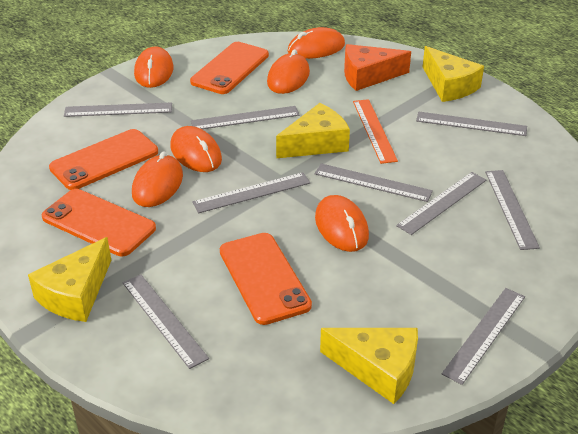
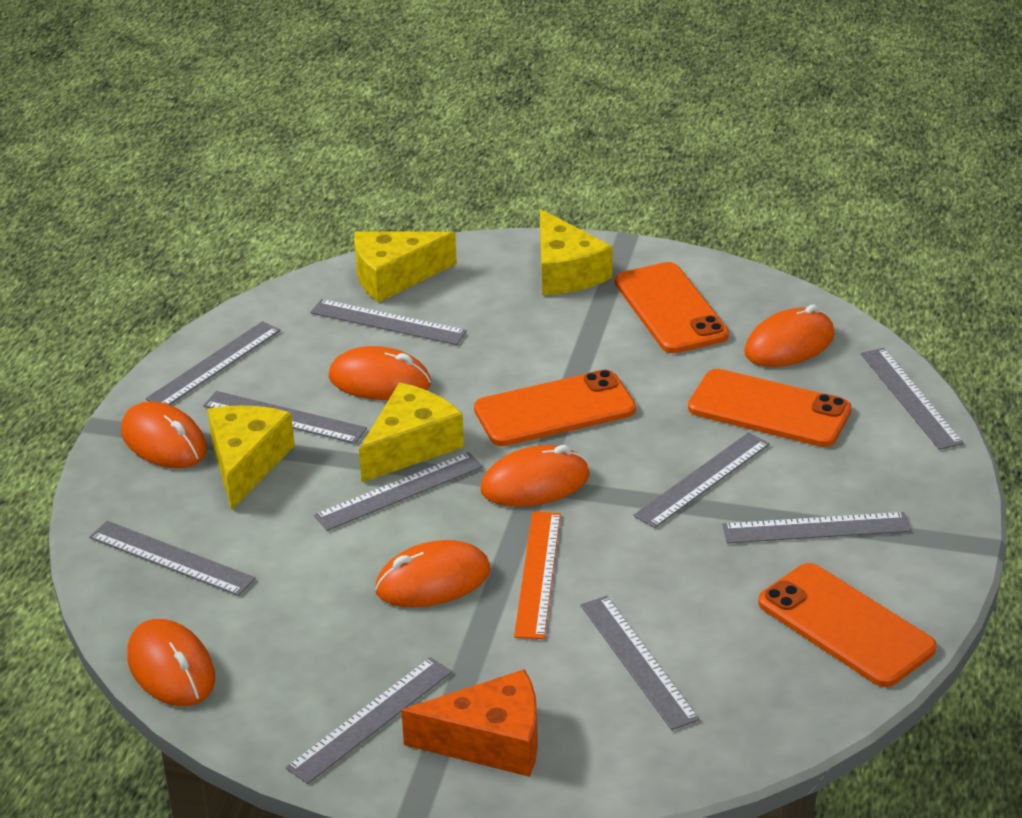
grey ruler: 9 -> 10

